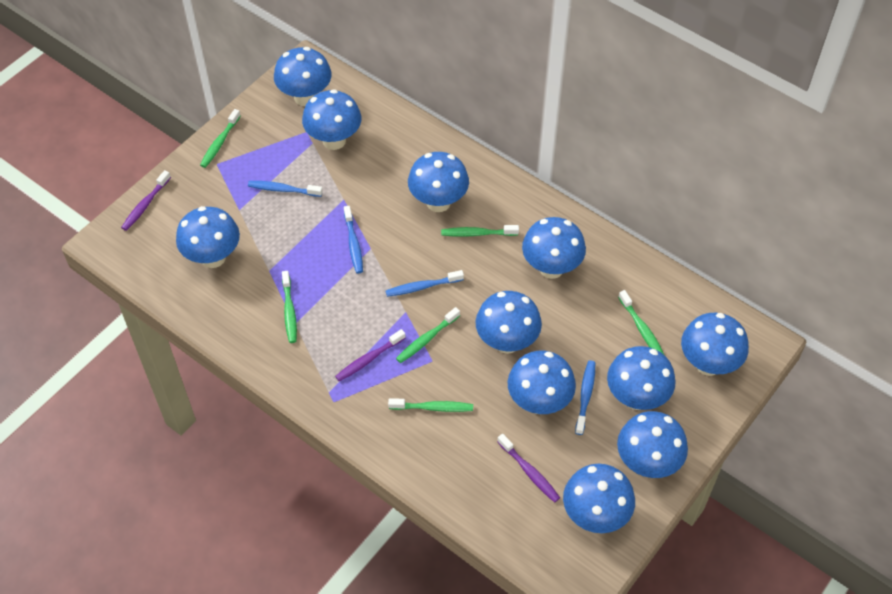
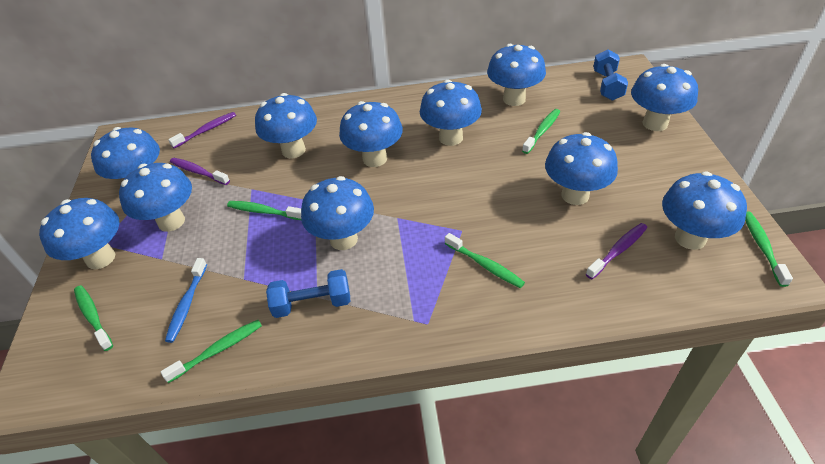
blue dumbbell: 0 -> 2
blue toothbrush: 4 -> 1

